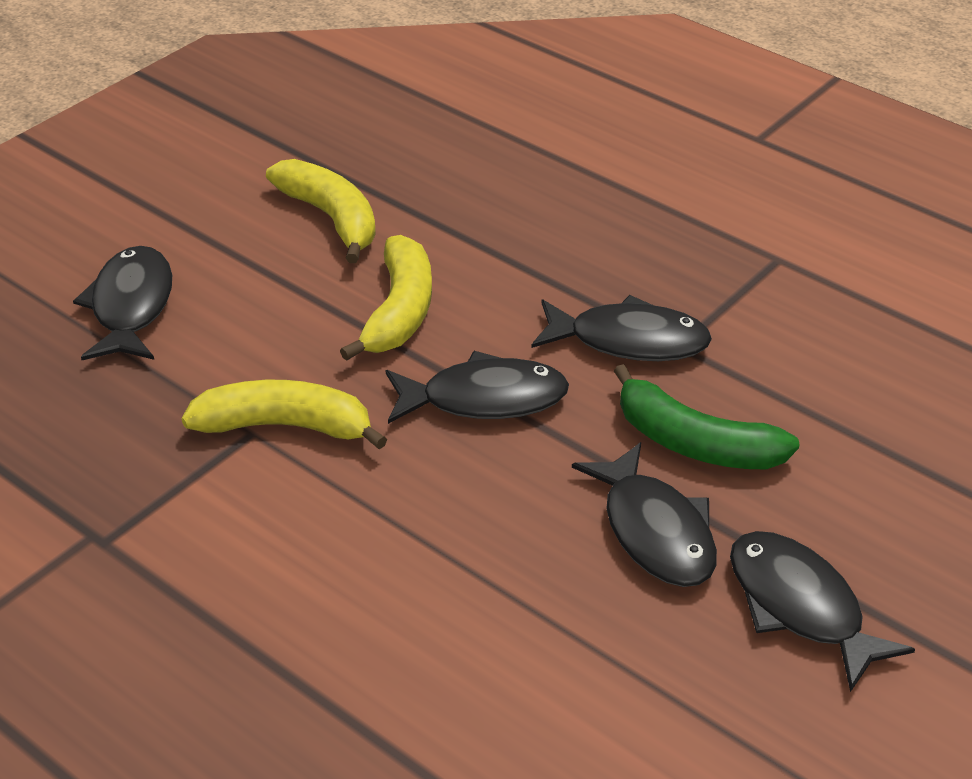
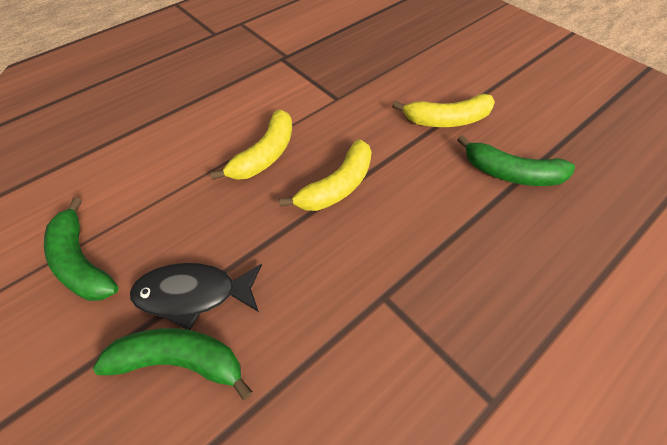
black fish: 5 -> 1
green banana: 1 -> 3

